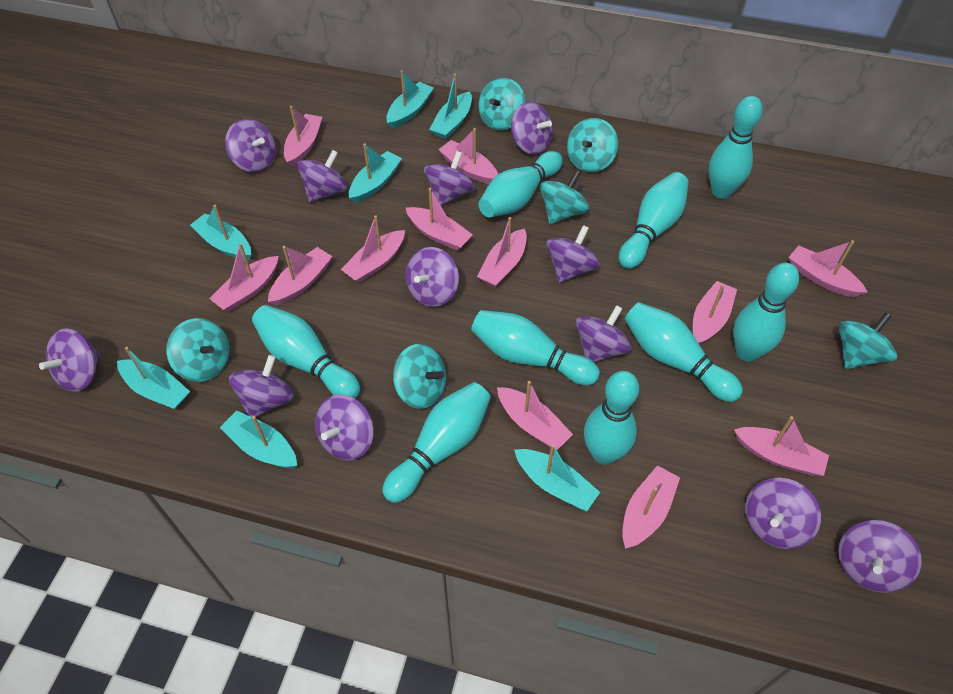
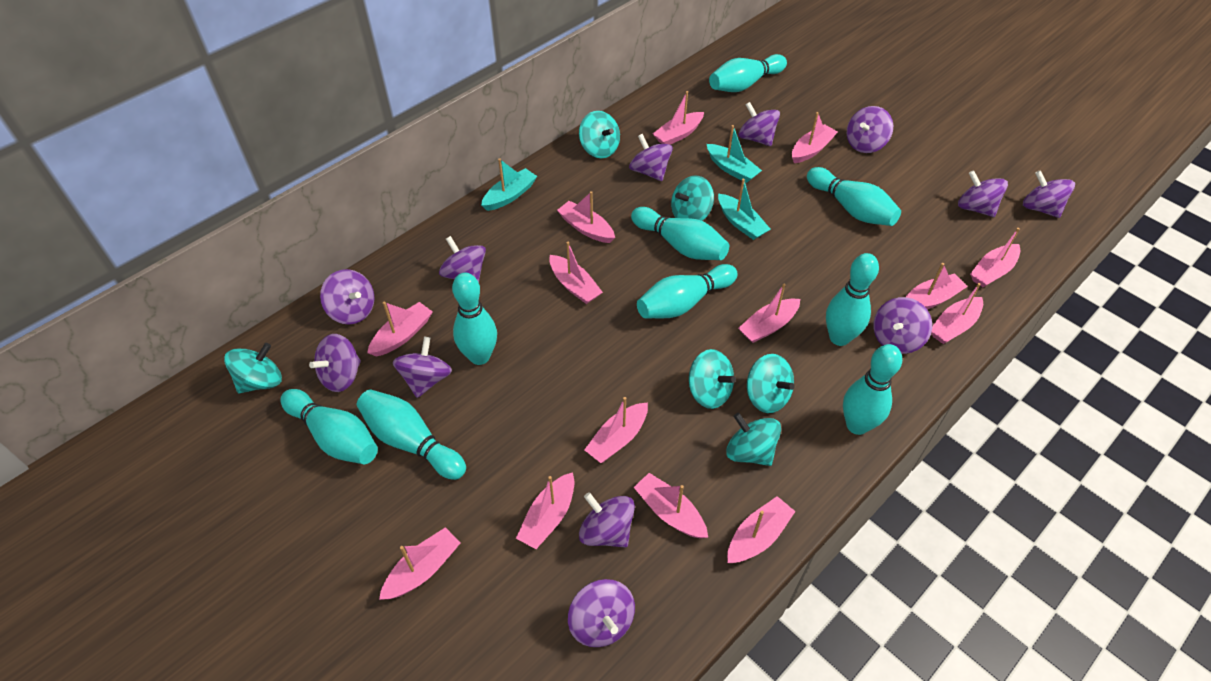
pink boat: 12 -> 14
turquoise boat: 7 -> 3

